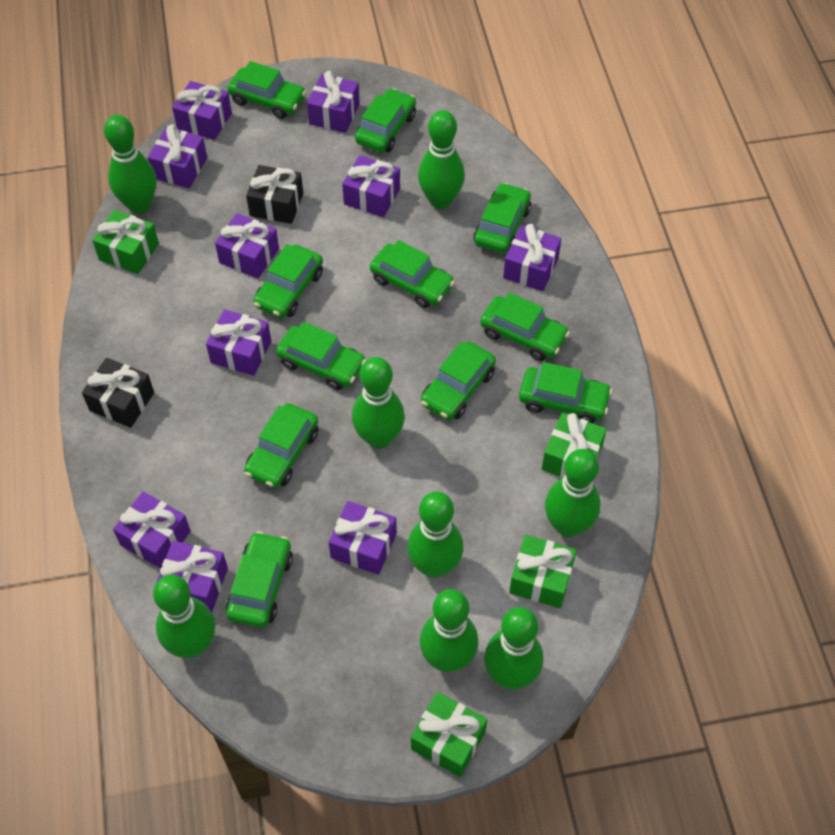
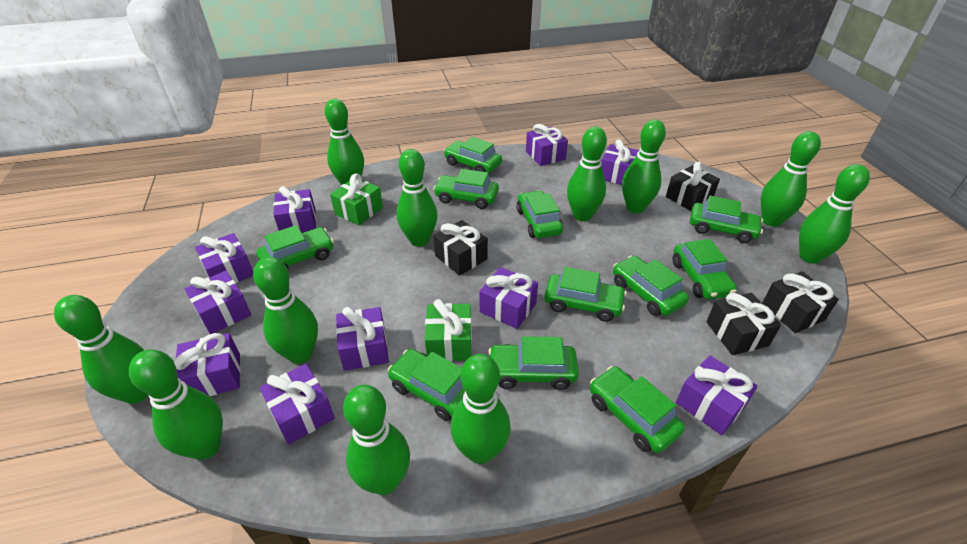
black gift: 2 -> 4
green bowling pin: 8 -> 11
green gift: 4 -> 2

